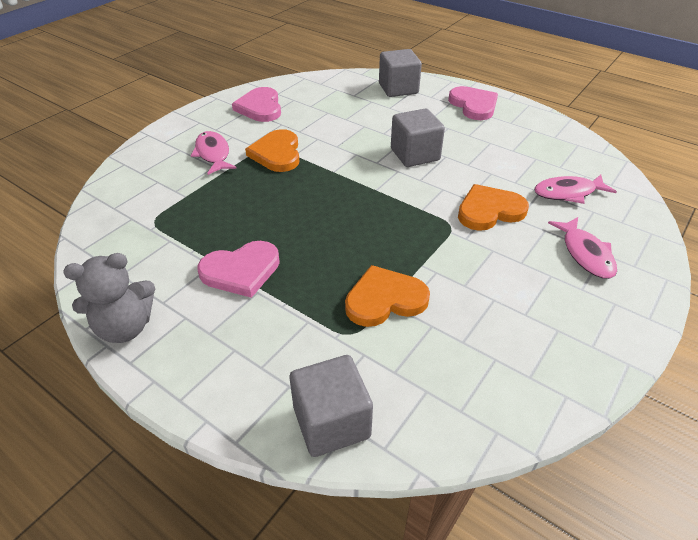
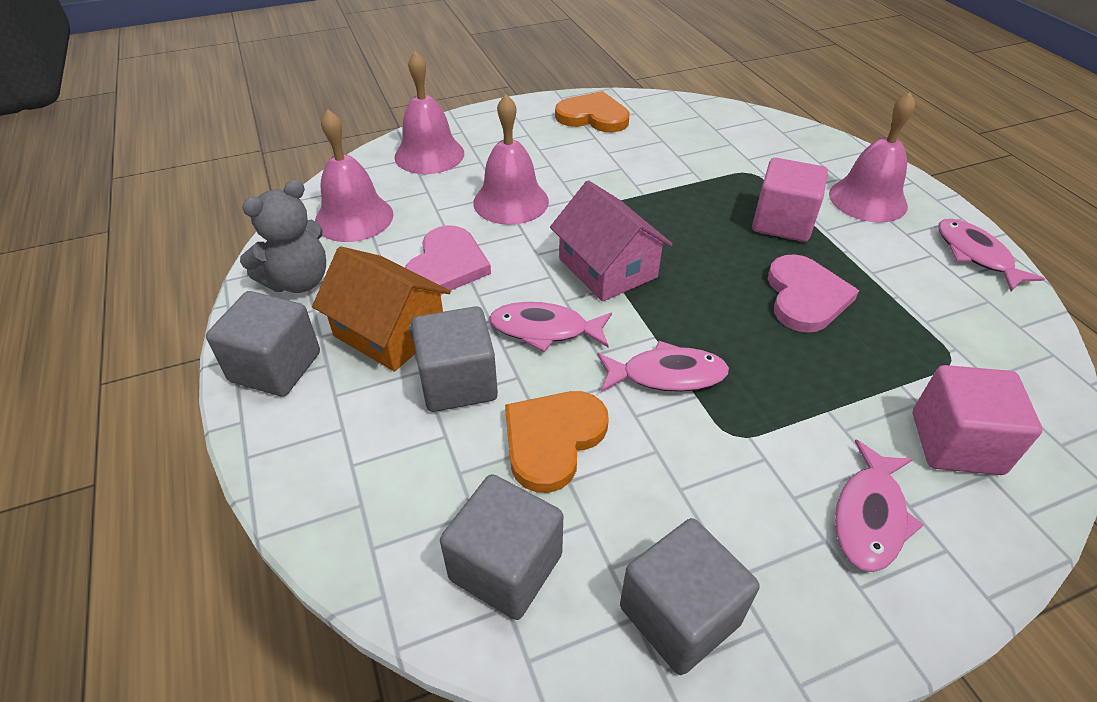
grey cube: 3 -> 4
orange heart: 3 -> 2
orange house: 0 -> 1
pink bell: 0 -> 4
pink cube: 0 -> 2
pink fish: 3 -> 4
pink heart: 3 -> 2
pink house: 0 -> 1

